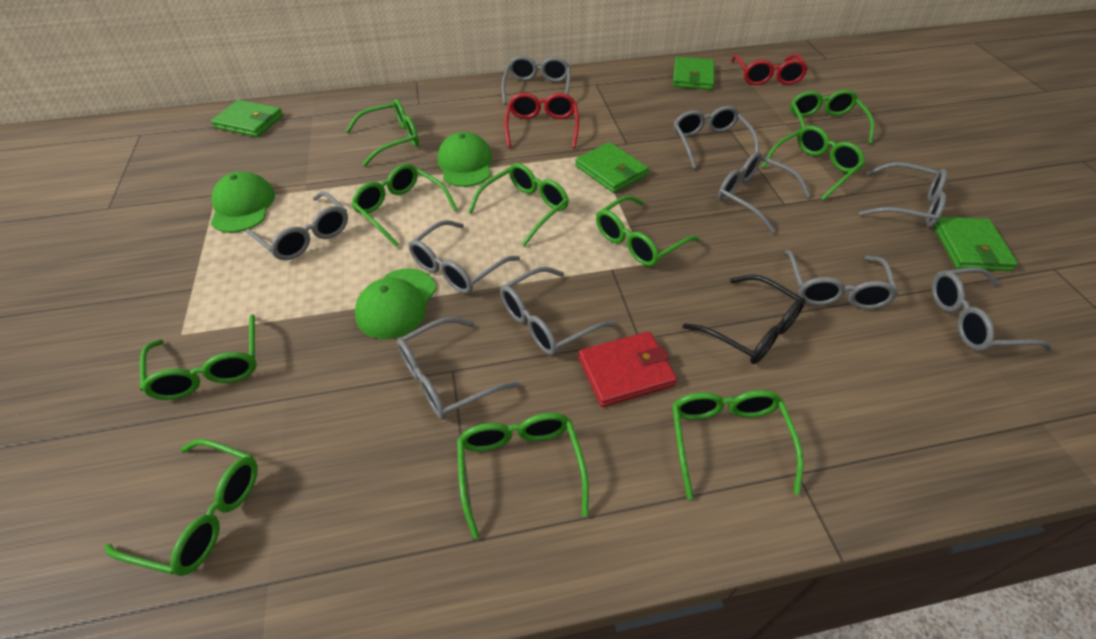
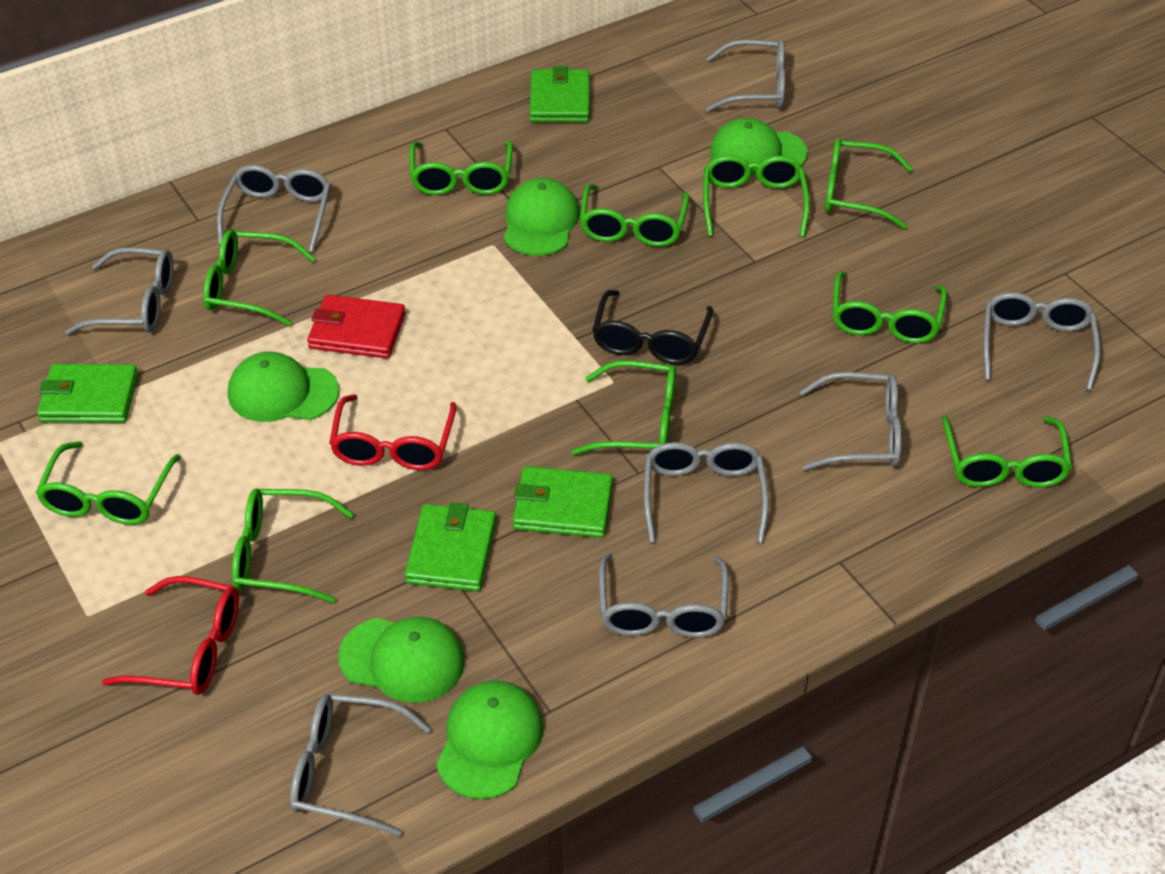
green cap: 3 -> 5
grey glasses: 10 -> 8

